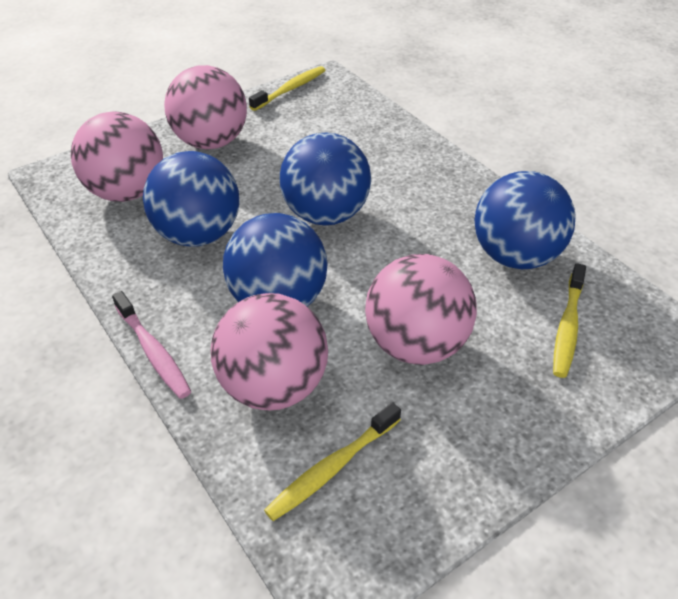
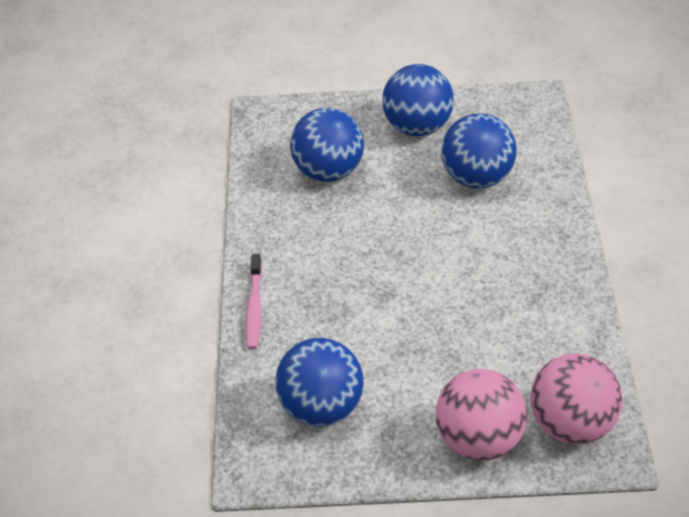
pink ball: 4 -> 2
yellow toothbrush: 3 -> 0

